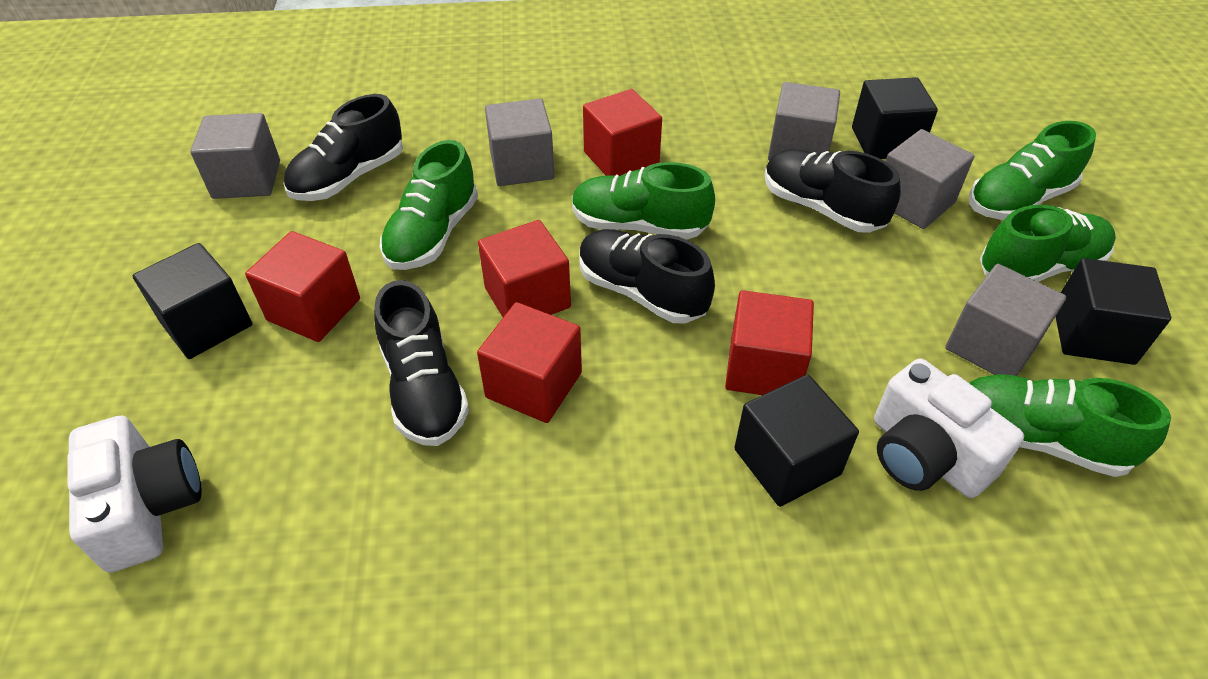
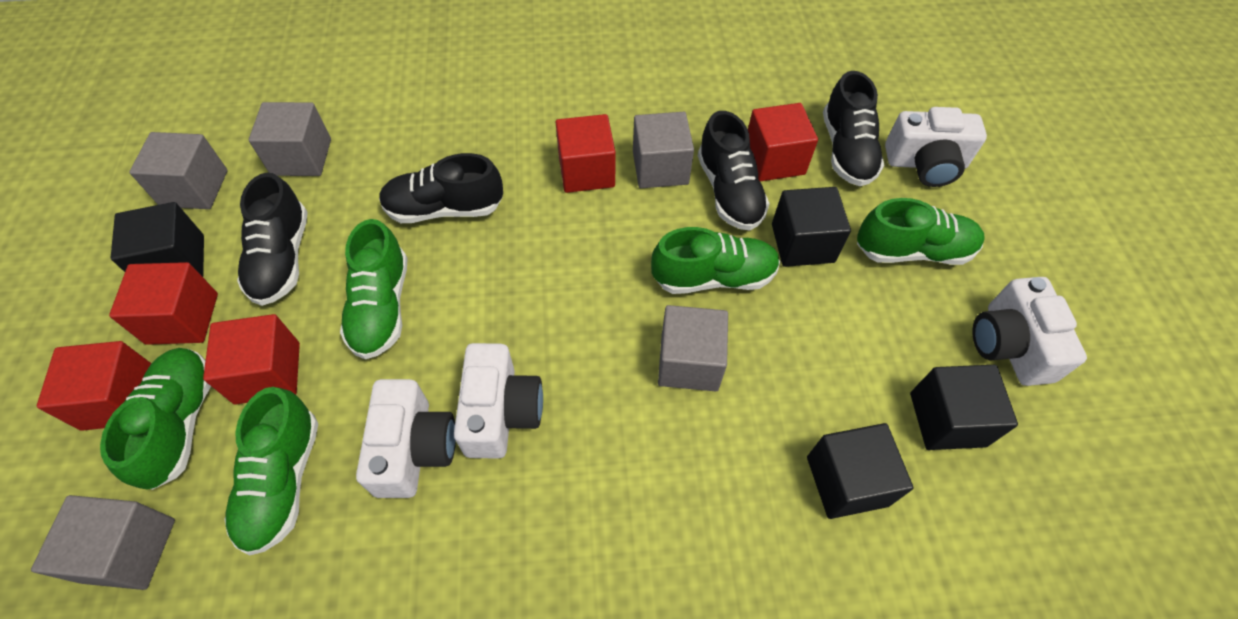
white camera: 2 -> 4

